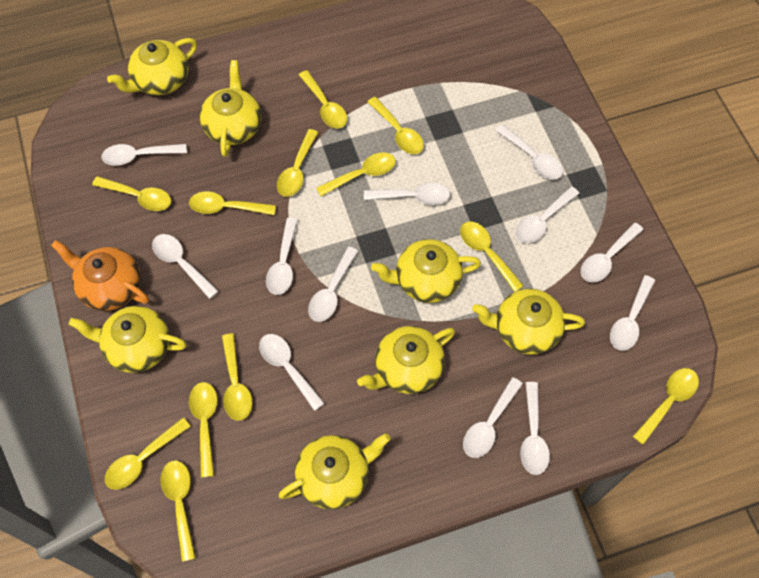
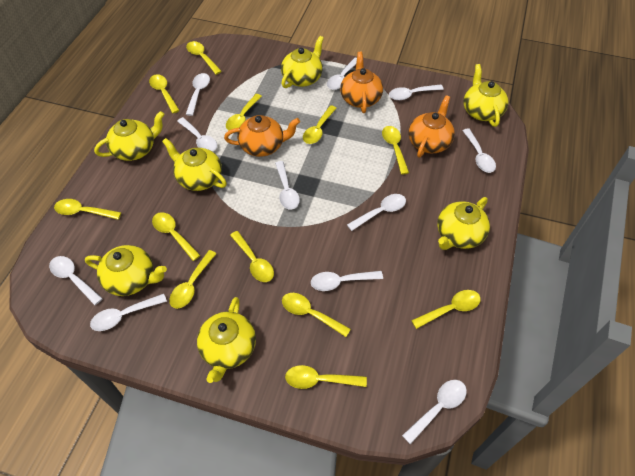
orange teapot: 1 -> 3
white spoon: 12 -> 11

